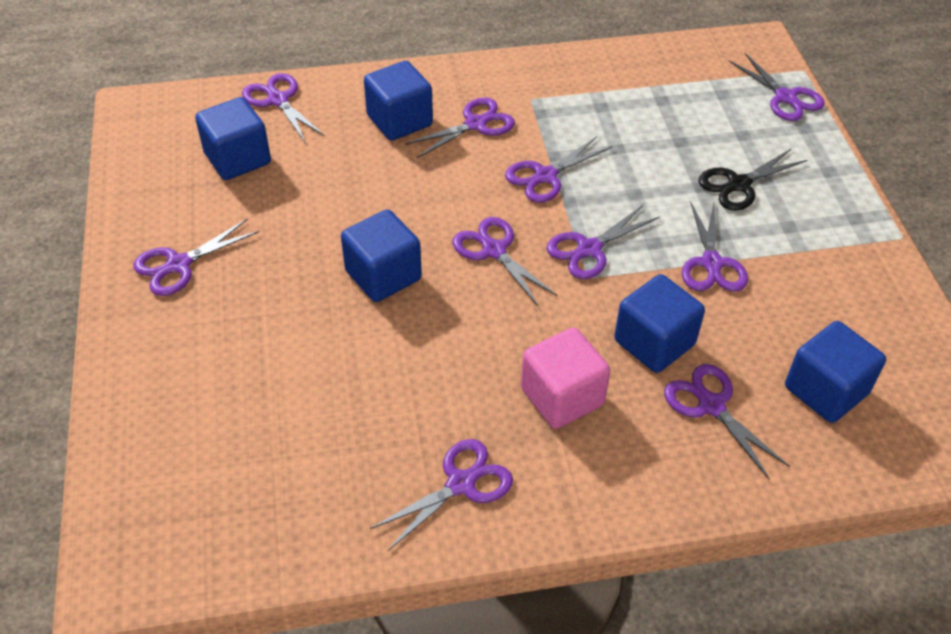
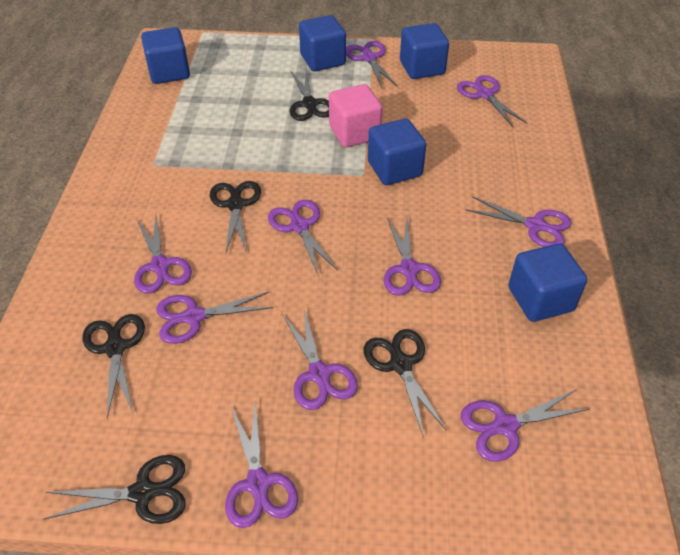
black scissors: 1 -> 5

